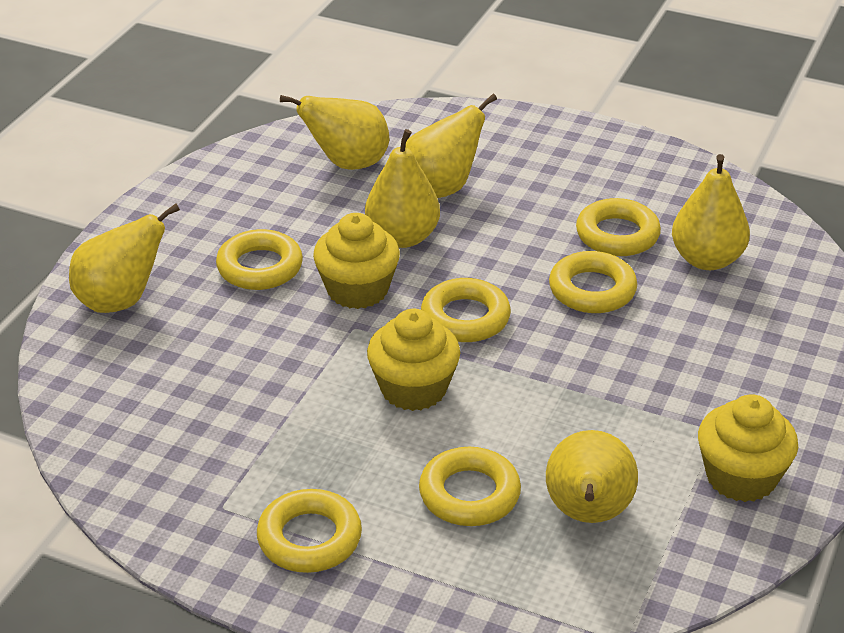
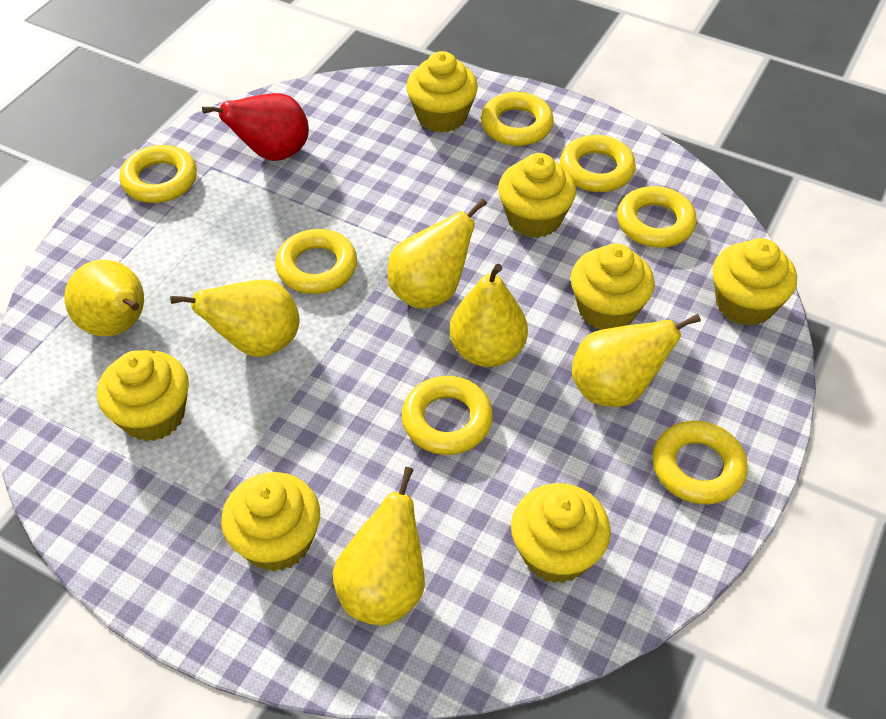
red pear: 0 -> 1
yellow cupcake: 3 -> 7
yellow ring: 6 -> 7

